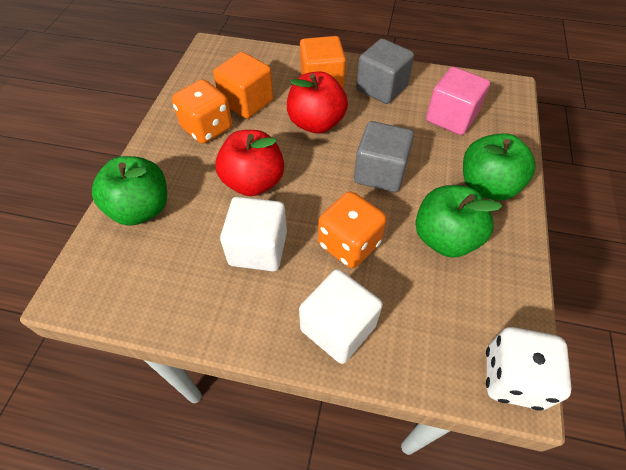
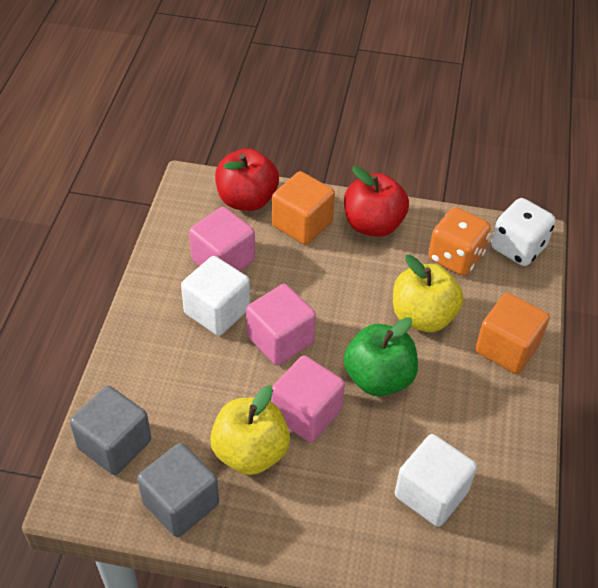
green apple: 3 -> 1
orange dice: 2 -> 1
pink cube: 1 -> 3
yellow apple: 0 -> 2

